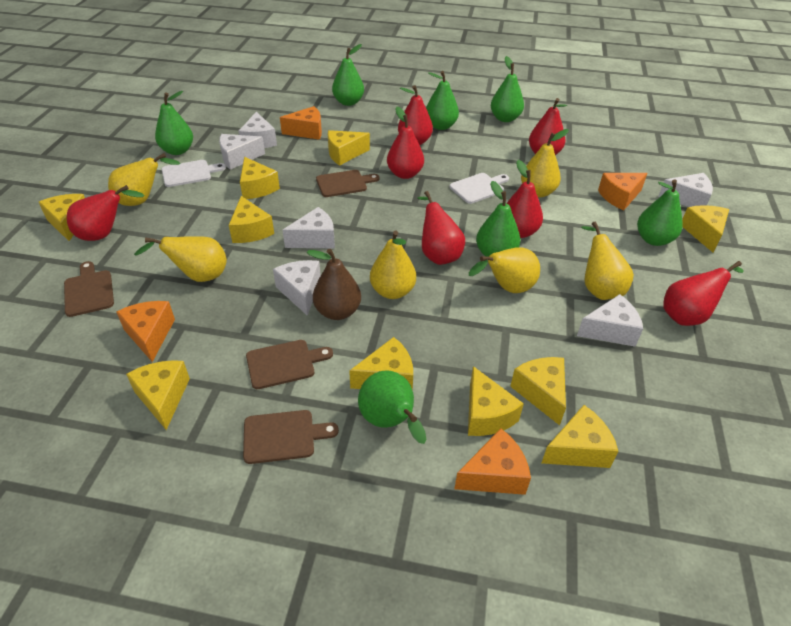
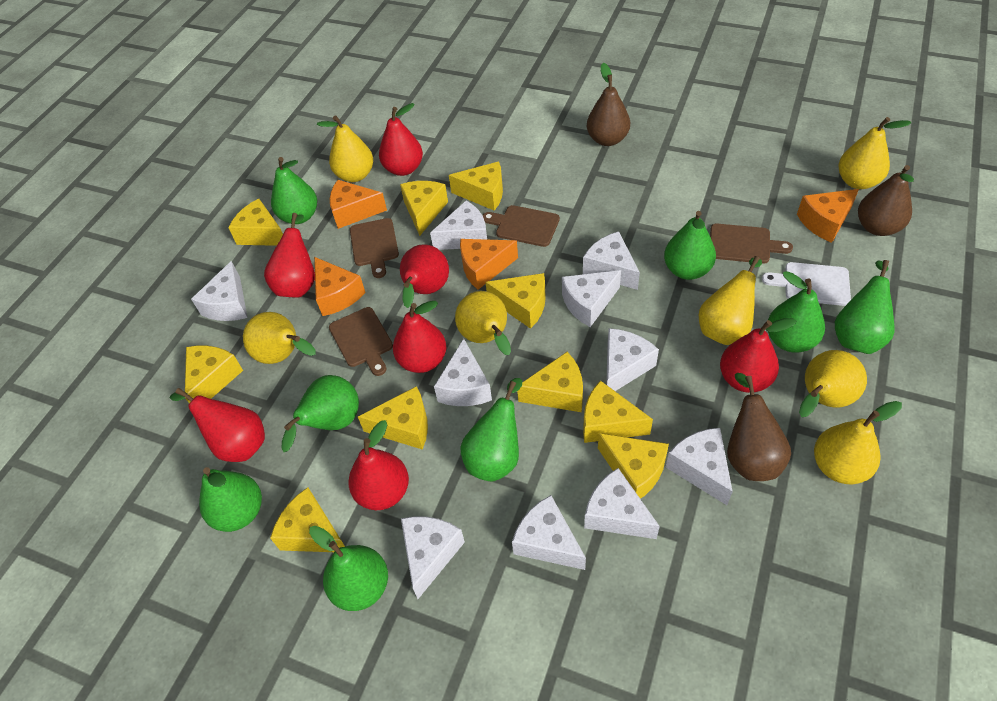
brown pear: 1 -> 3
green pear: 7 -> 8
white cheese: 6 -> 10
white cutting board: 2 -> 1
yellow pear: 6 -> 7

